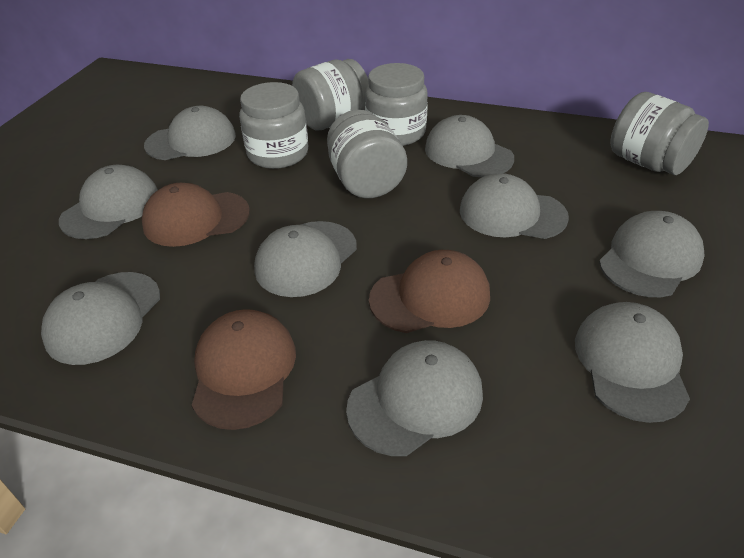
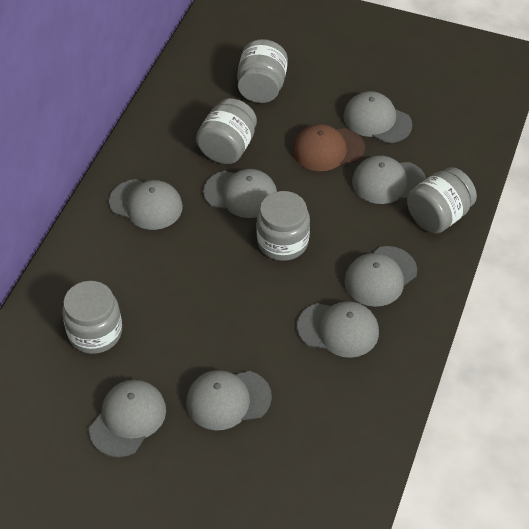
brown cap: 3 -> 1
grey cap: 9 -> 8

